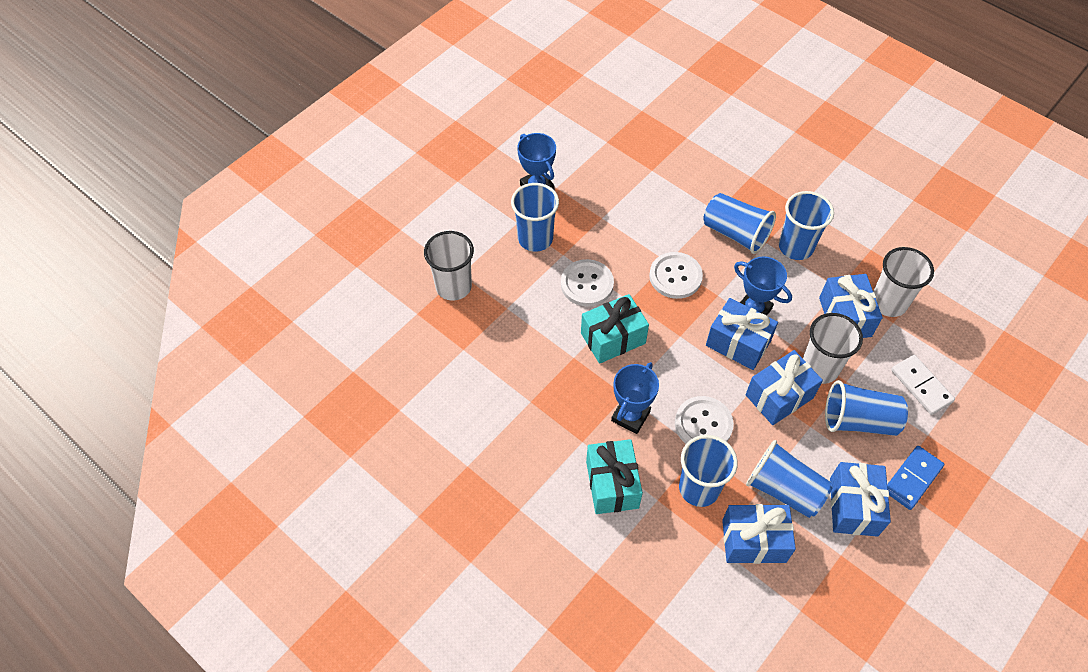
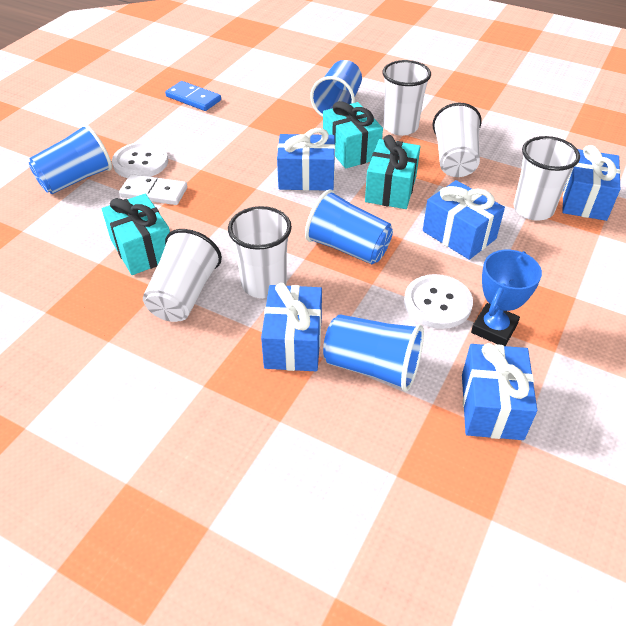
blue cup: 6 -> 4
blue trophy: 3 -> 1
turquoise gift: 2 -> 3
white button: 3 -> 2
white cup: 3 -> 5

